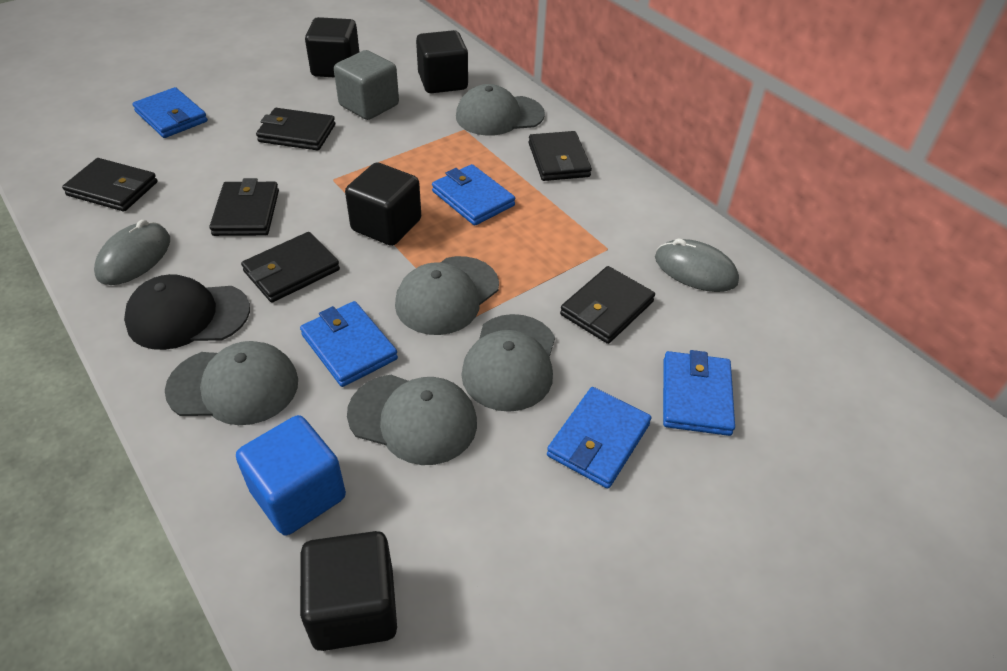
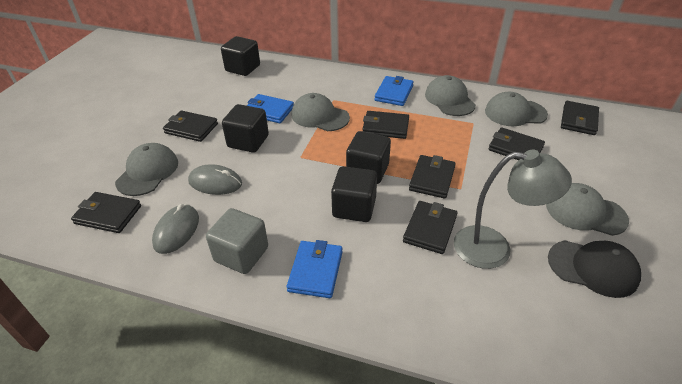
black wallet: 6 -> 7
blue cube: 1 -> 0
blue wallet: 5 -> 3
grey lamp: 0 -> 1

